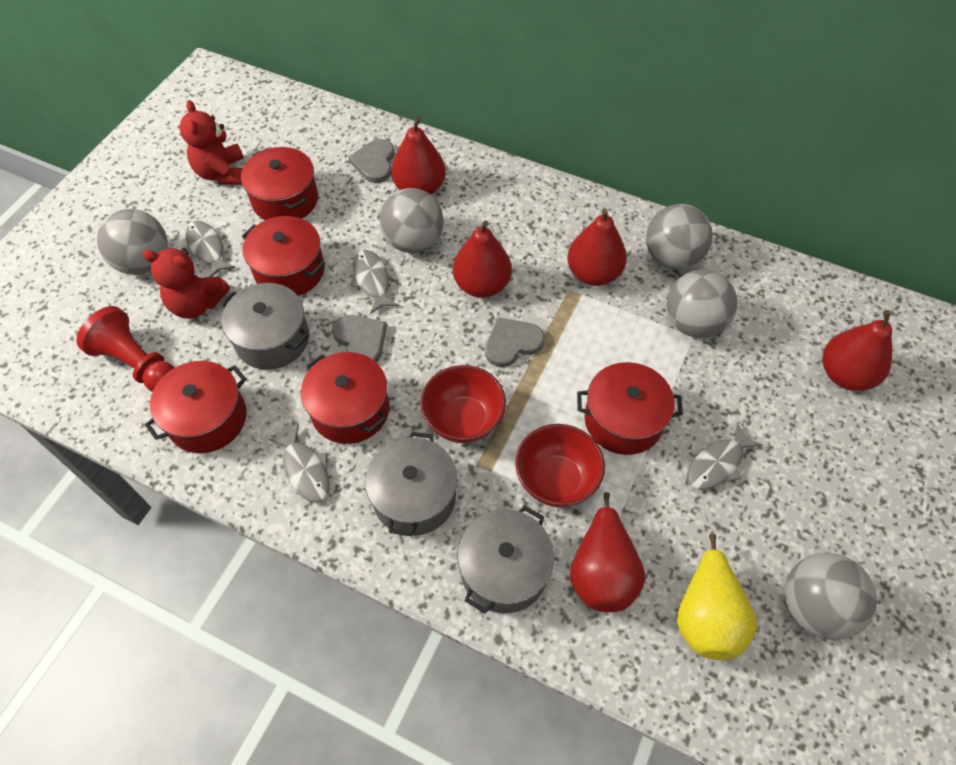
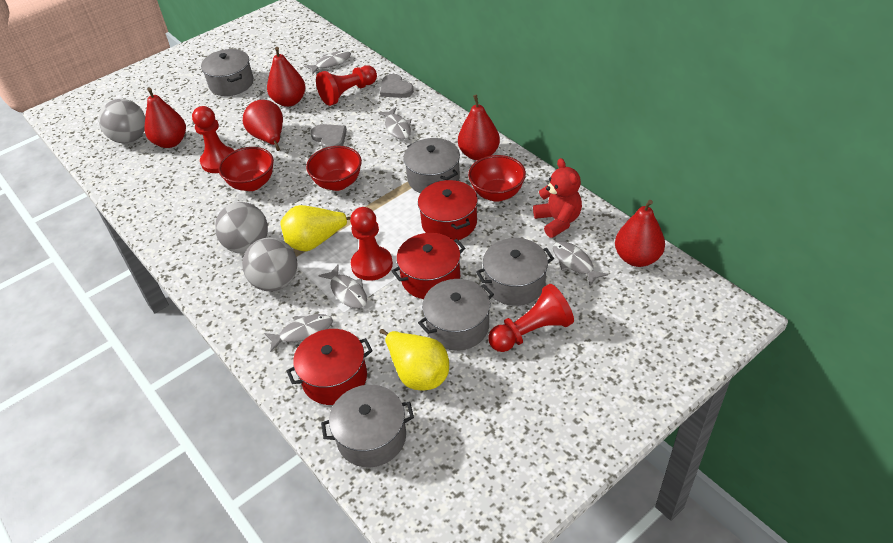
grey ball: 5 -> 3
grey fish: 4 -> 5
grey heart: 3 -> 2
grey pot: 3 -> 5
red bowl: 2 -> 3
red pawn: 1 -> 4
red pot: 5 -> 3
red teddy bear: 2 -> 1
yellow pear: 1 -> 2

